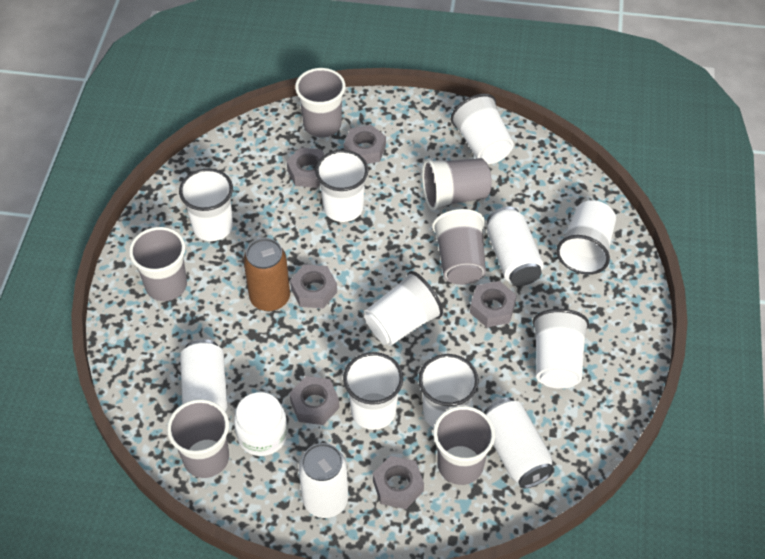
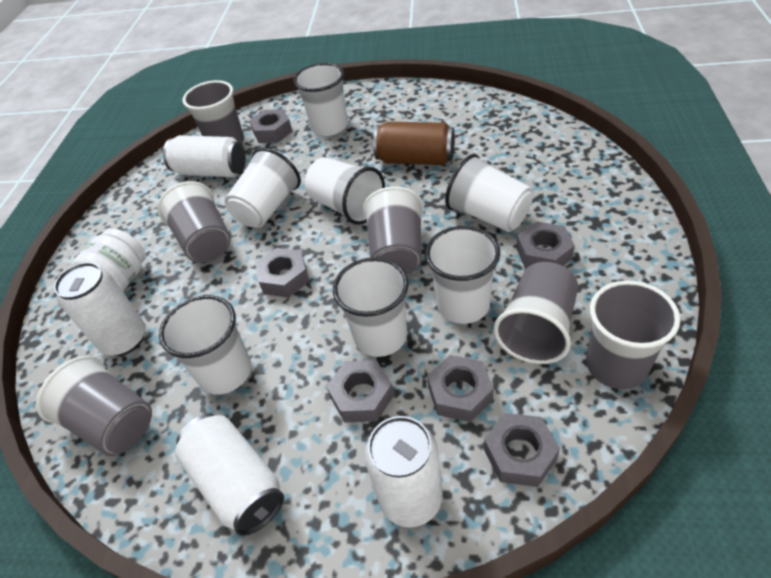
white cup: 8 -> 7

